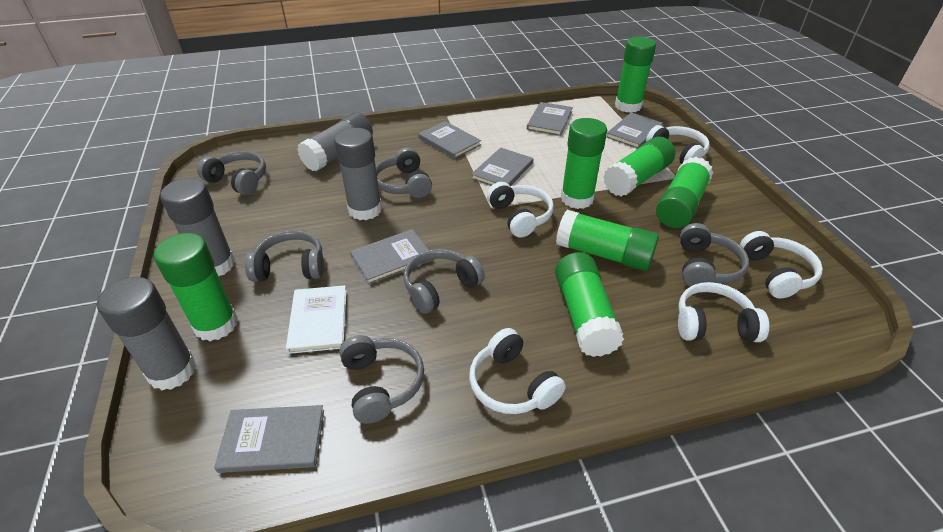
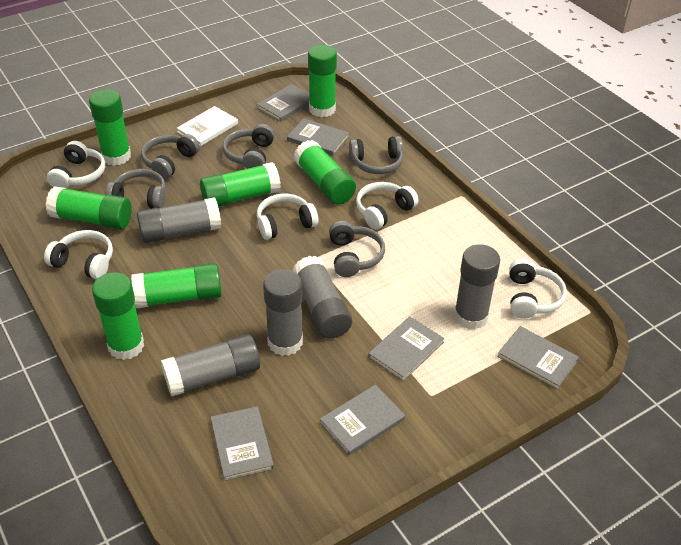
grey glue stick: 4 -> 5
grey headphones: 6 -> 5

